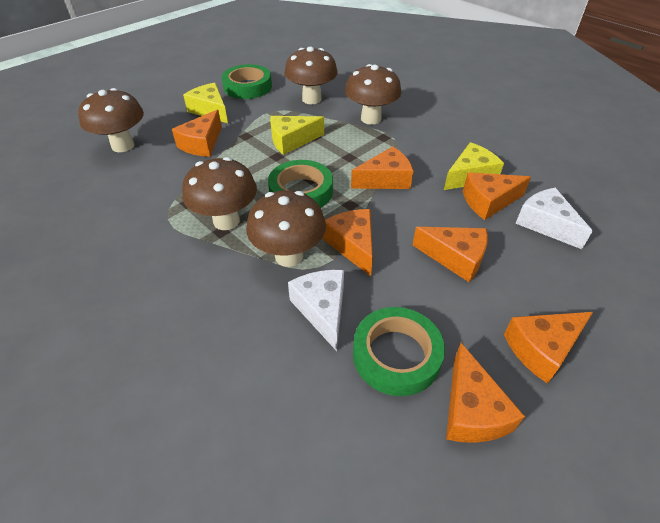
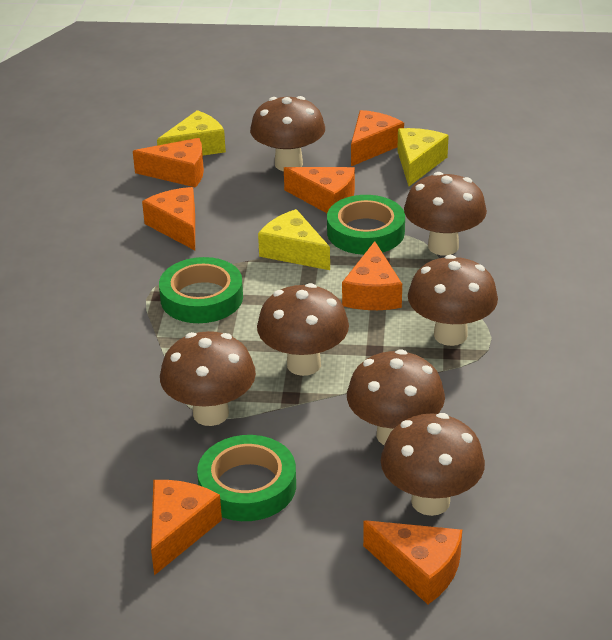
brown mushroom: 5 -> 7
white cheese: 2 -> 0

